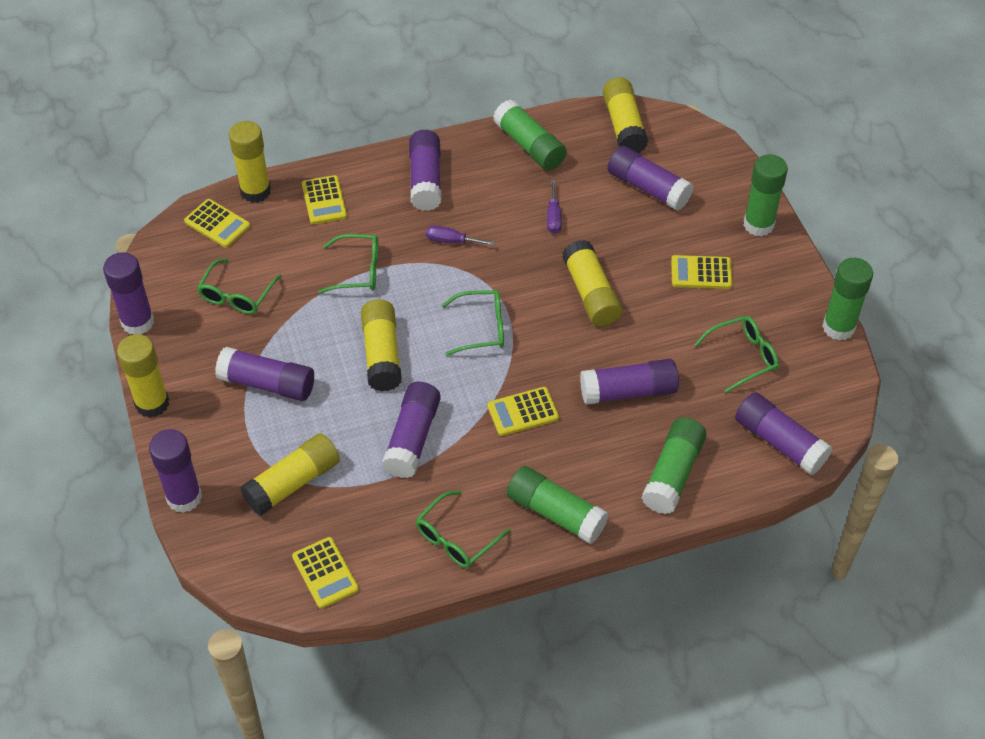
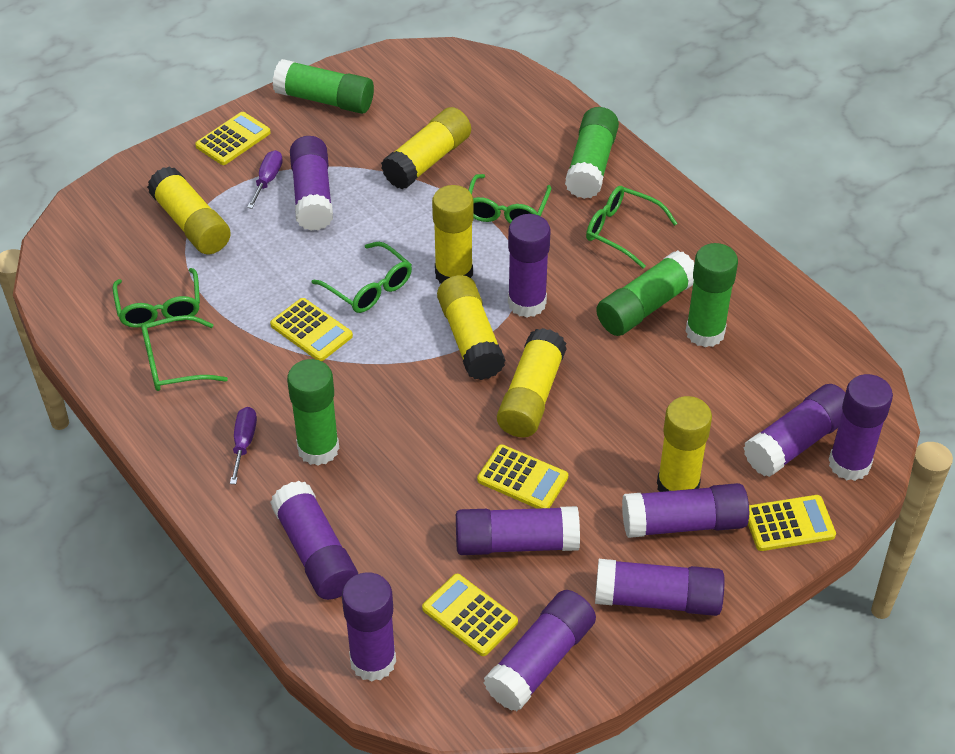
purple glue stick: 8 -> 10

